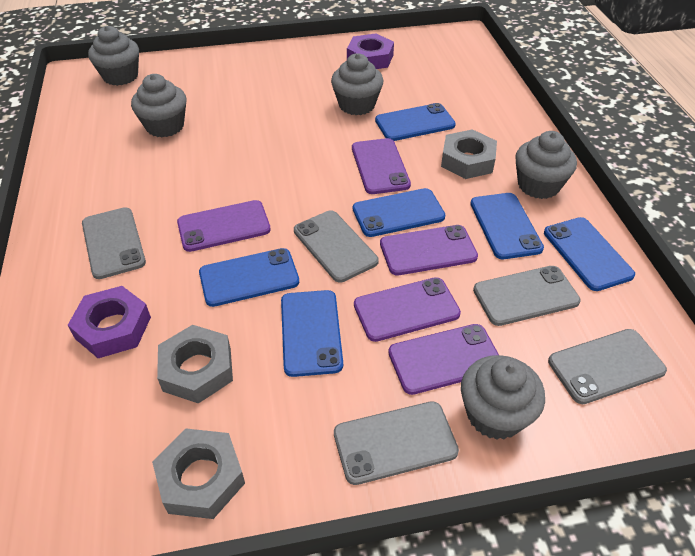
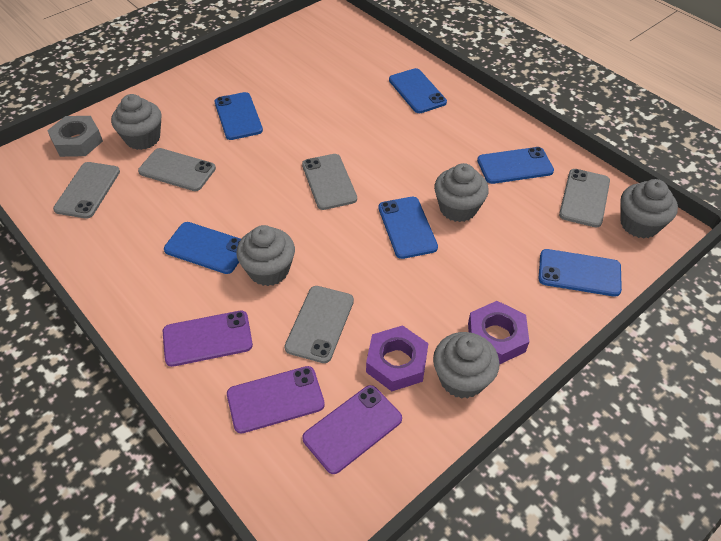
grey nut: 3 -> 1
purple phone: 5 -> 3

